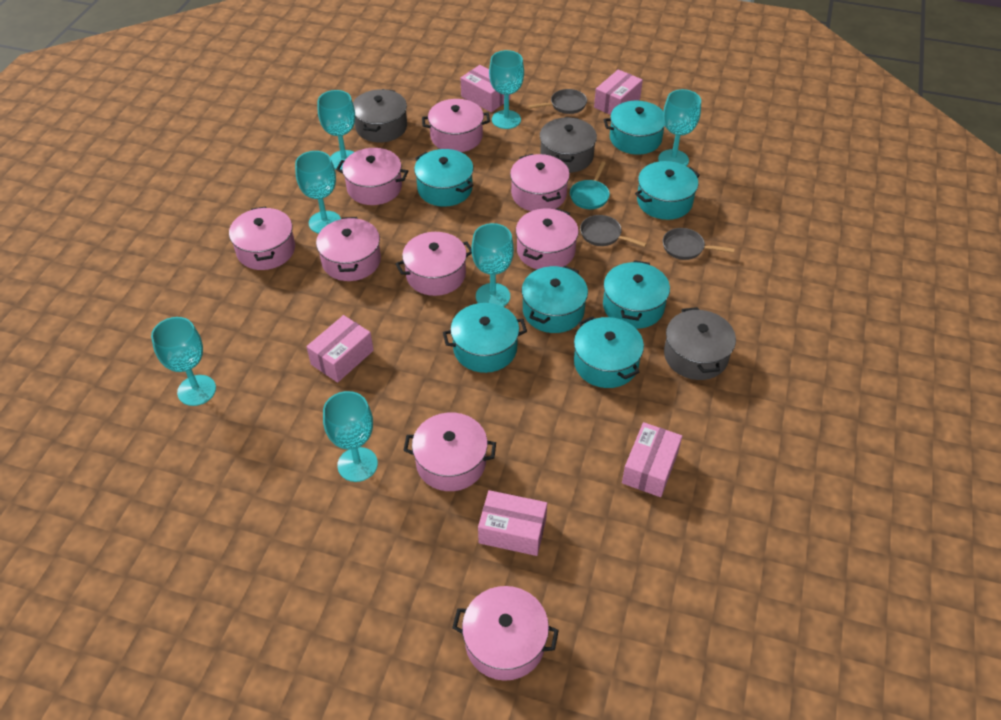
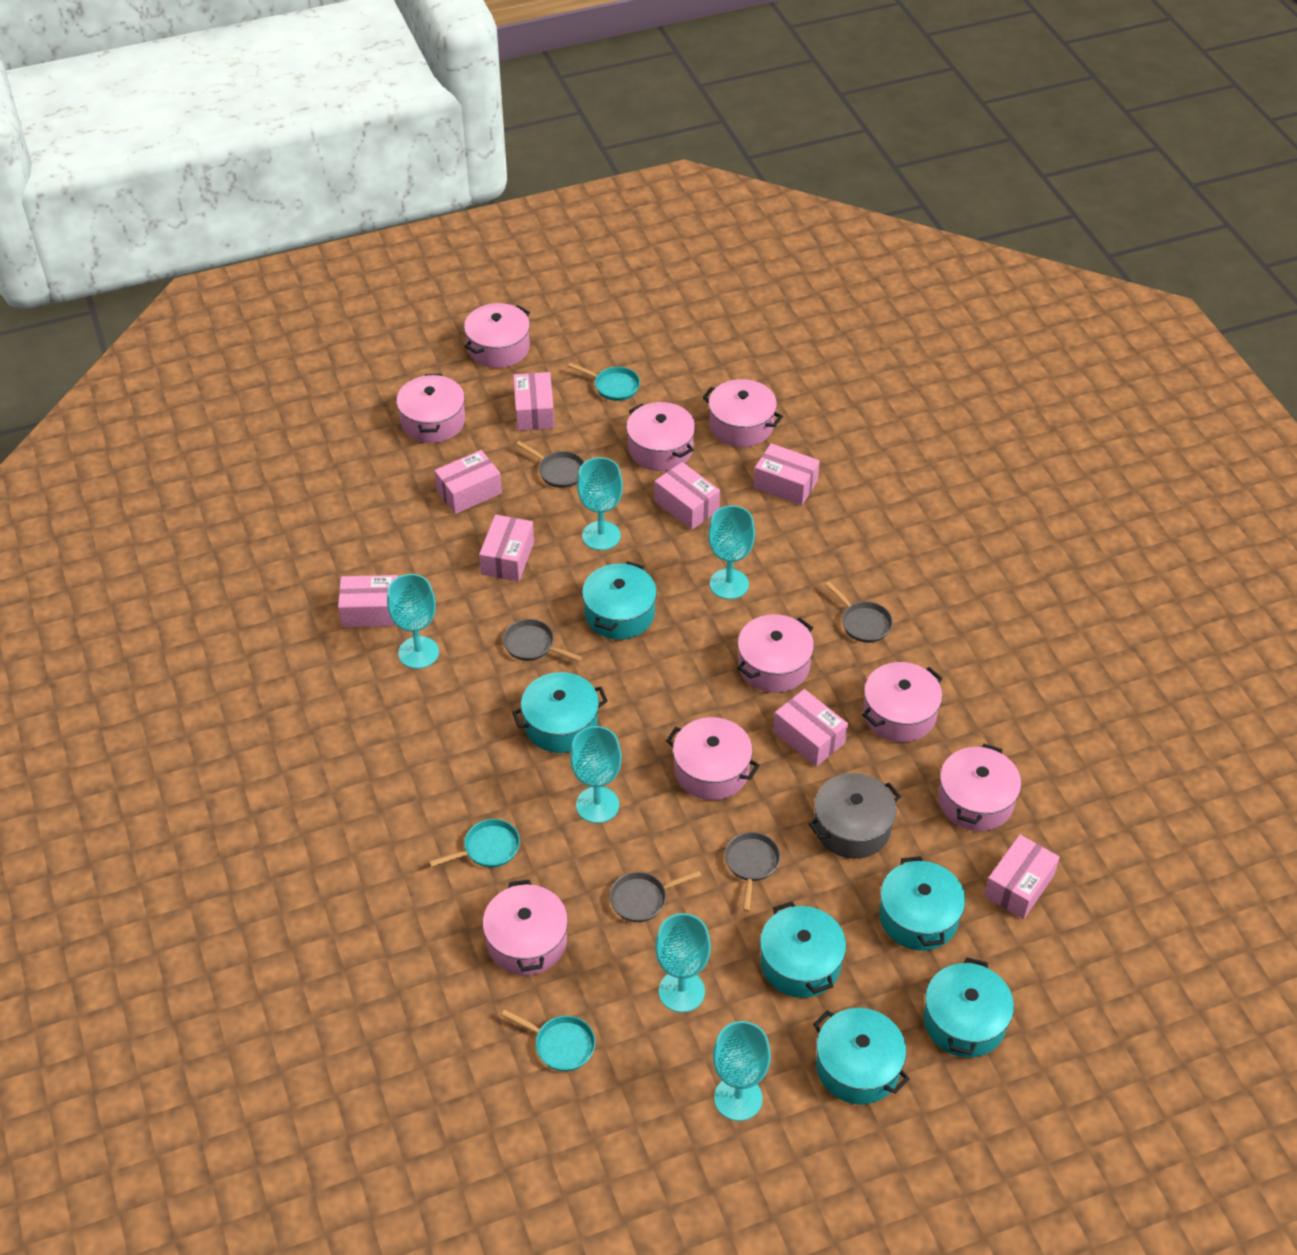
grey pan: 3 -> 5
grey pot: 3 -> 1
pink box: 5 -> 8
turquoise goblet: 7 -> 6
turquoise pan: 1 -> 3
turquoise pot: 7 -> 6

